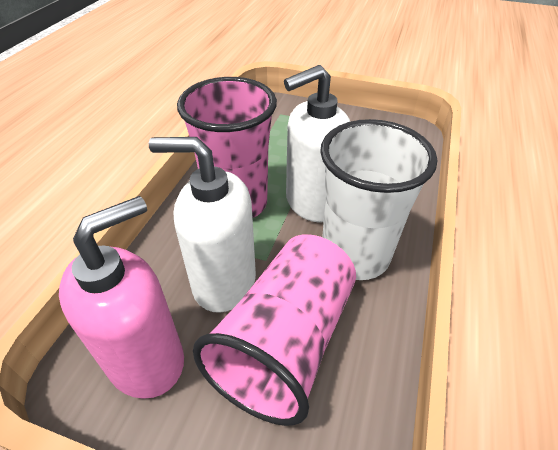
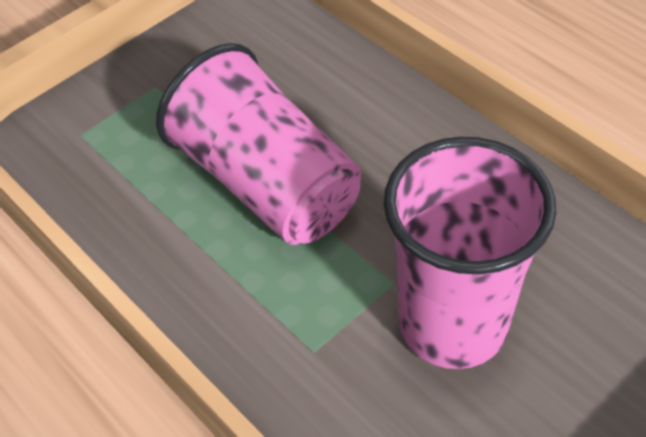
pink soap dispenser: 1 -> 0
white cup: 1 -> 0
white soap dispenser: 2 -> 0

